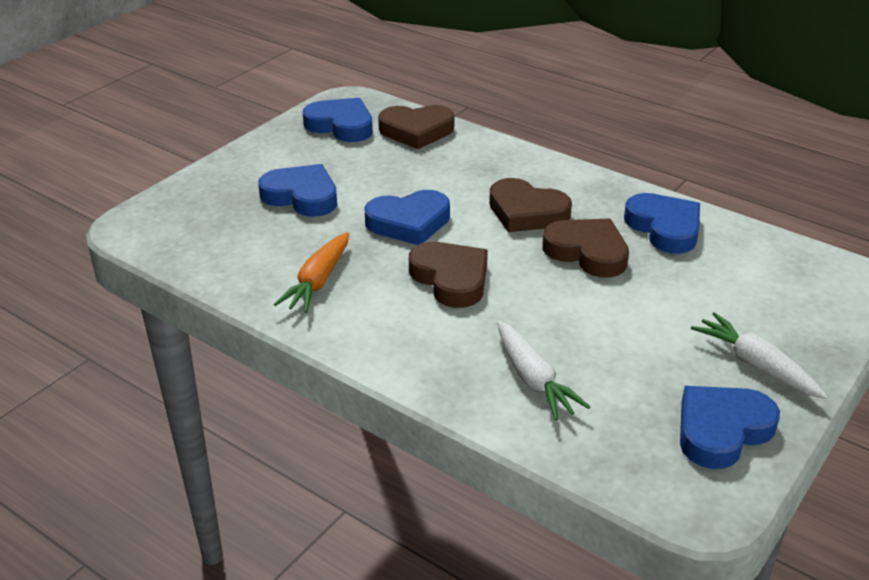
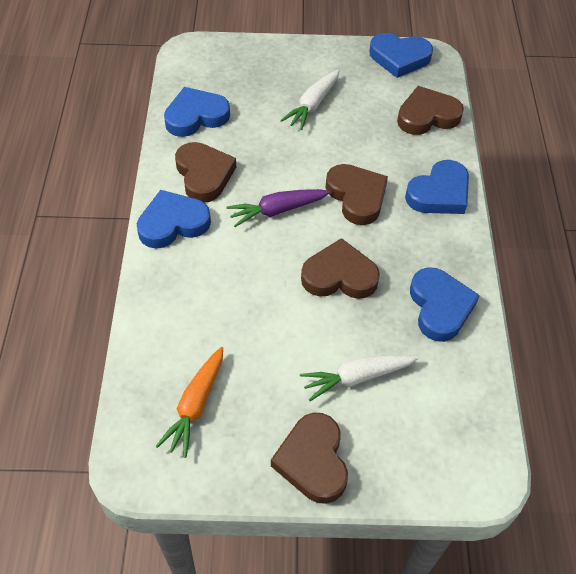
brown heart: 4 -> 5
purple carrot: 0 -> 1

